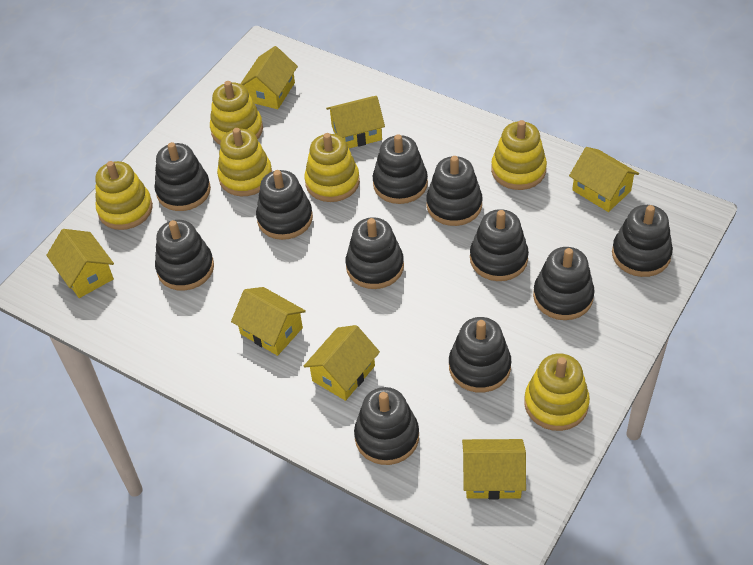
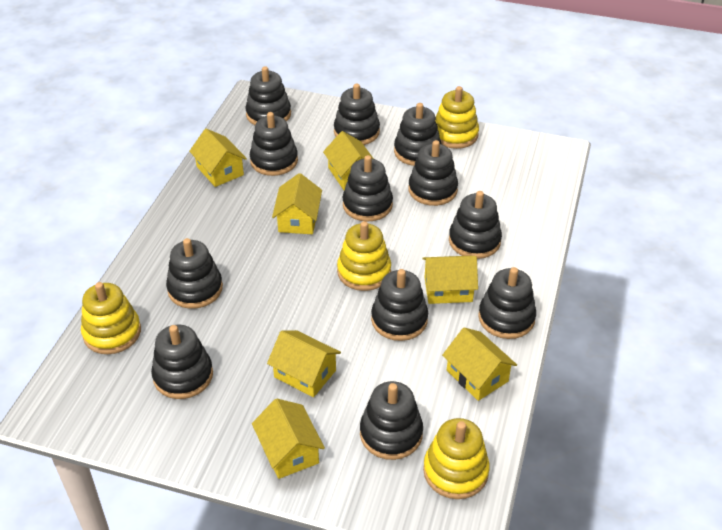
black stacking toy: 11 -> 12
yellow stacking toy: 6 -> 4

